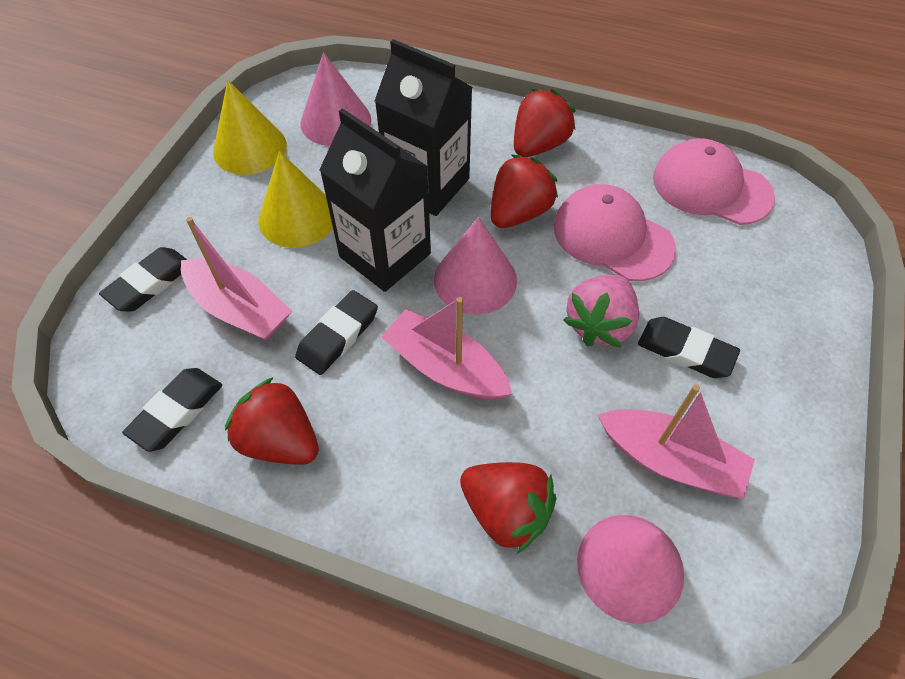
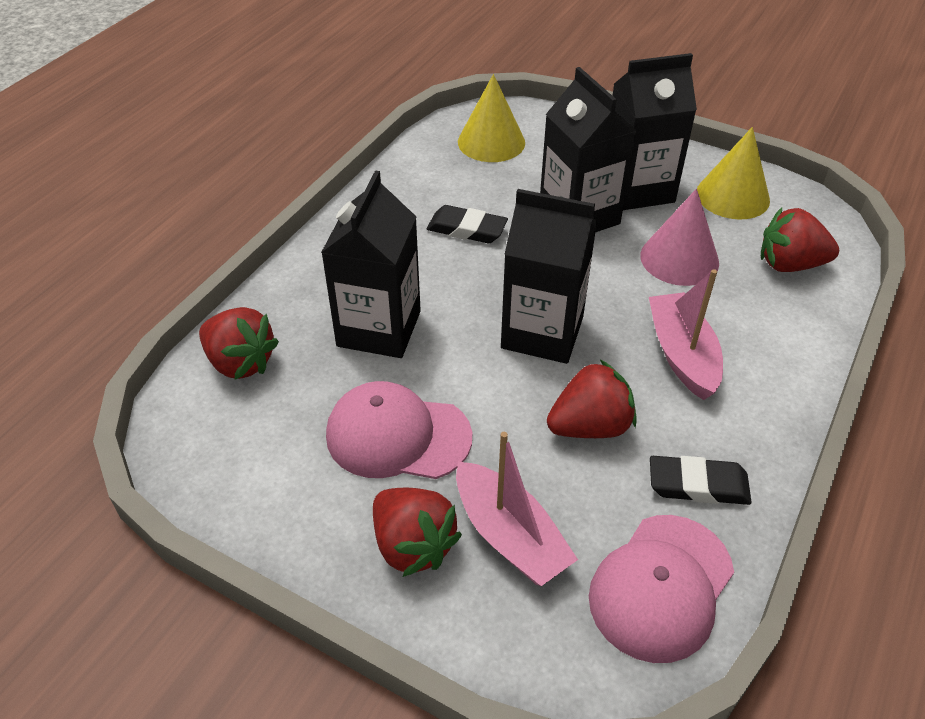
black carton: 2 -> 4
black eraser: 4 -> 2
pink boat: 3 -> 2
pink cone: 3 -> 1
pink strawberry: 1 -> 0

